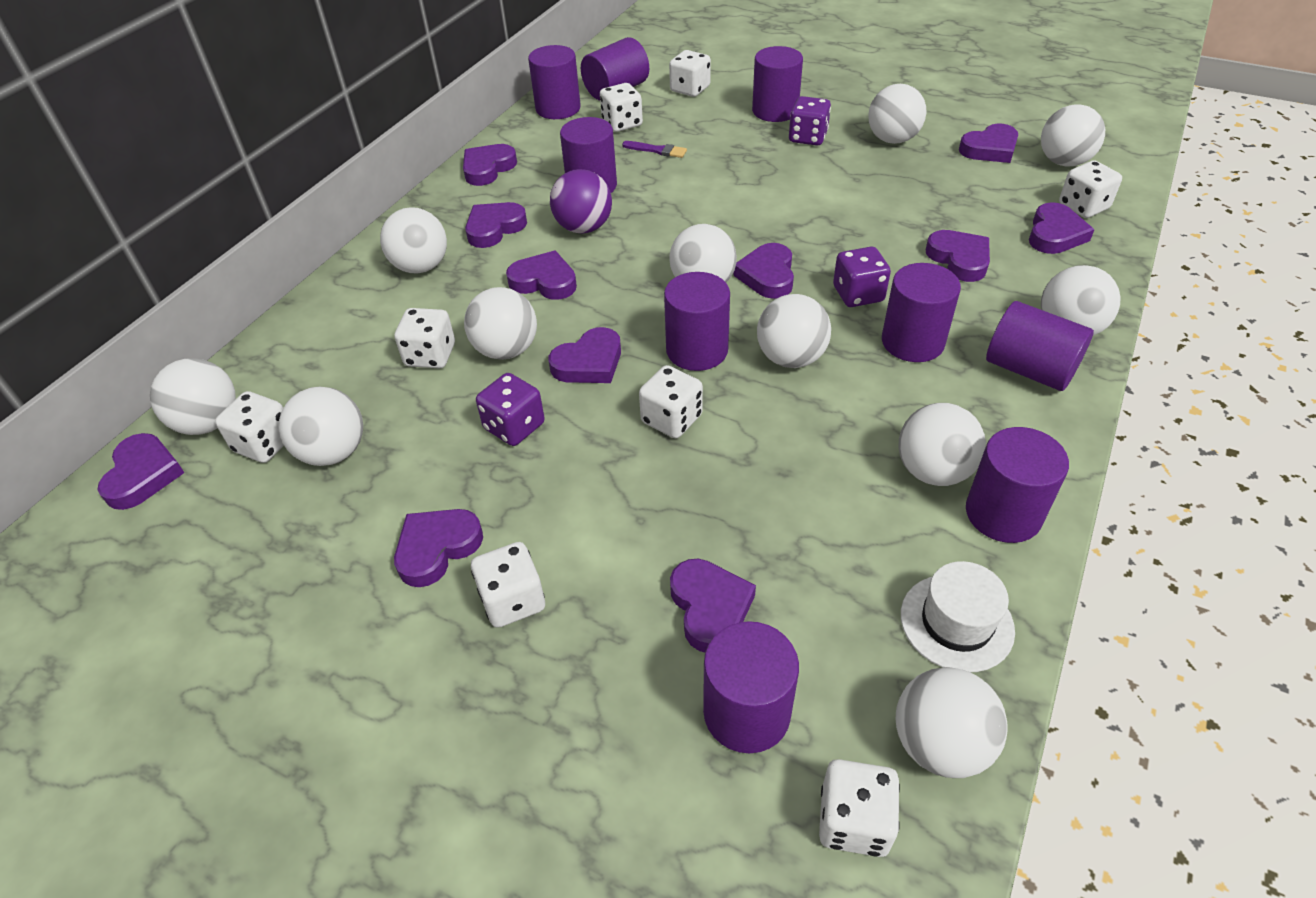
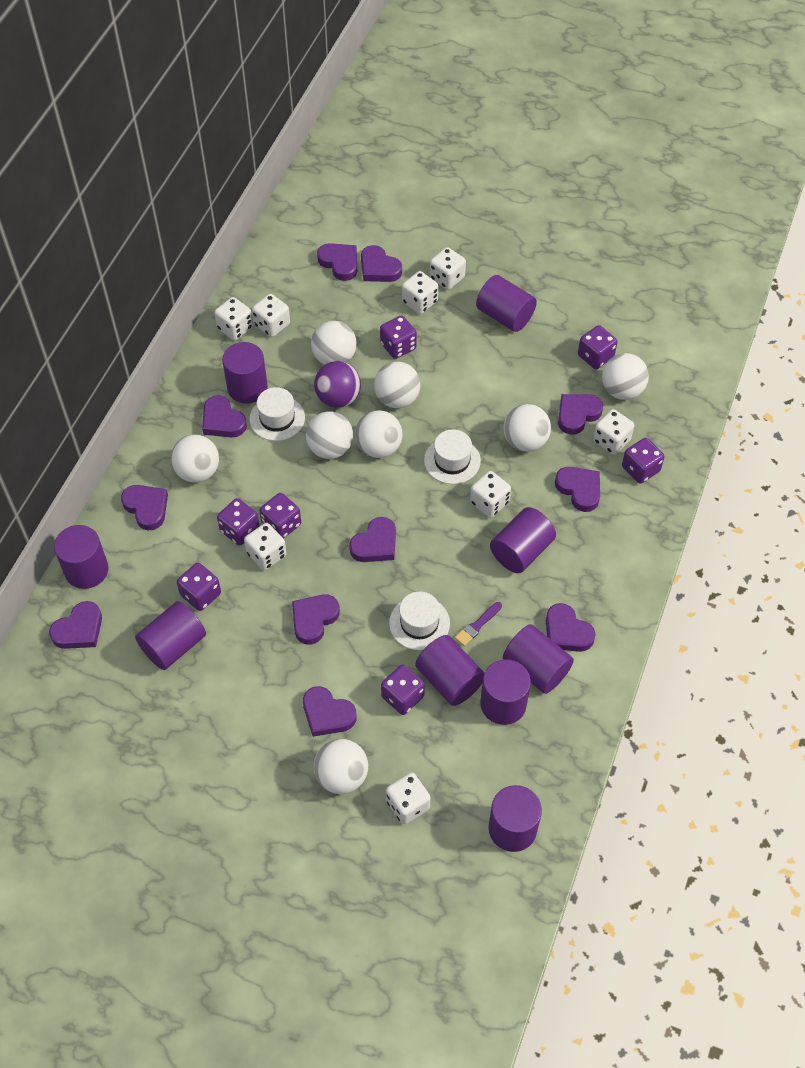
purple dice: 3 -> 7
white ball: 11 -> 8
white hat: 1 -> 3

